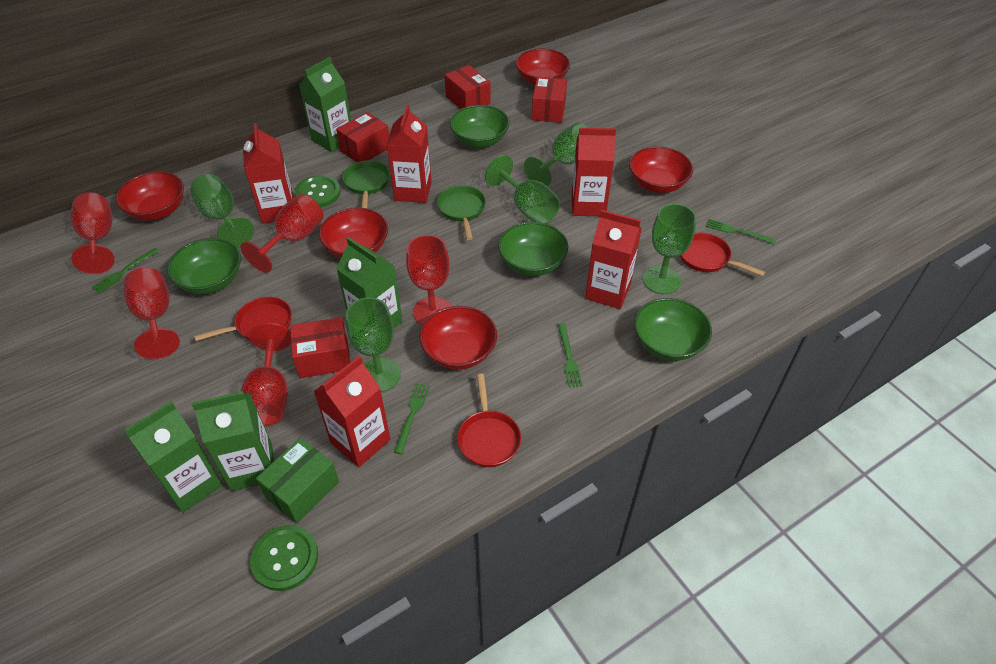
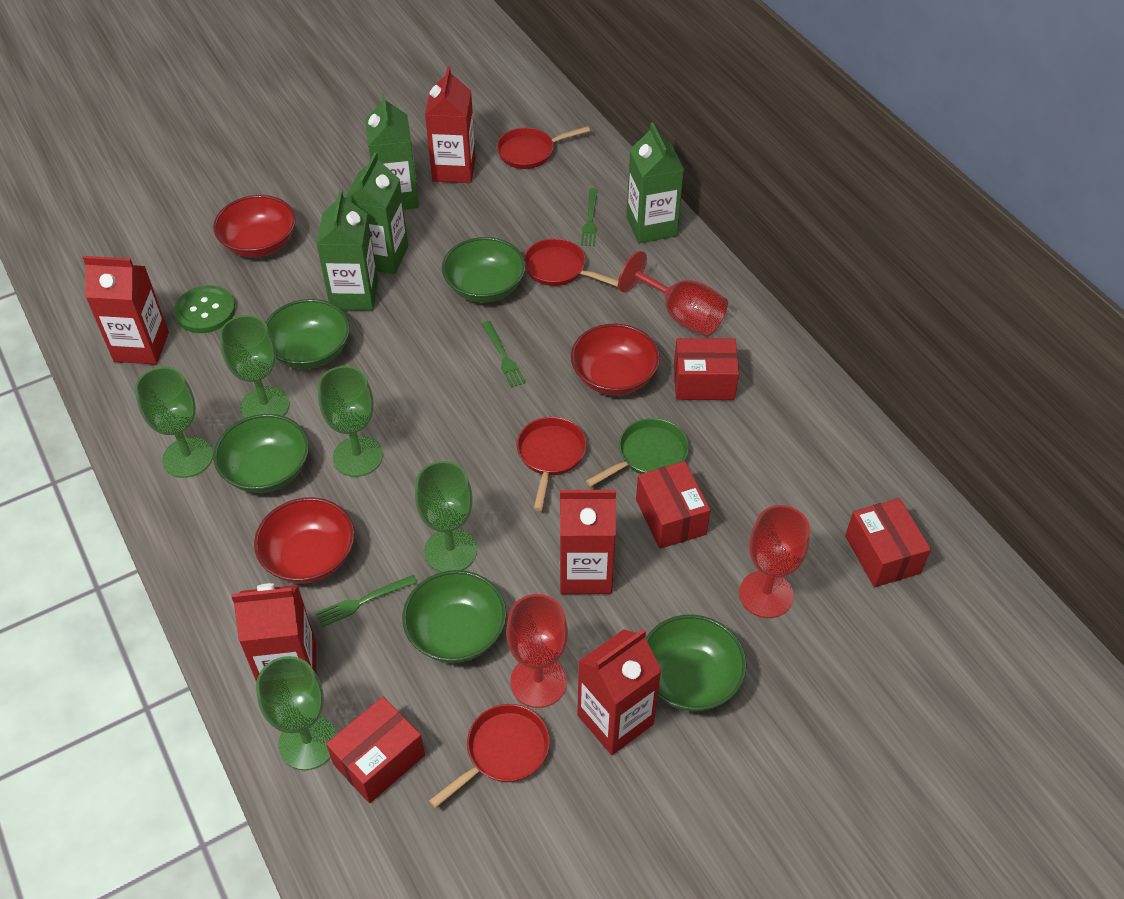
green bowl: 4 -> 5
green box: 1 -> 0
green button: 2 -> 1
green fork: 4 -> 3
green pan: 2 -> 1
red bowl: 5 -> 3
red goblet: 5 -> 3
red pan: 3 -> 4

